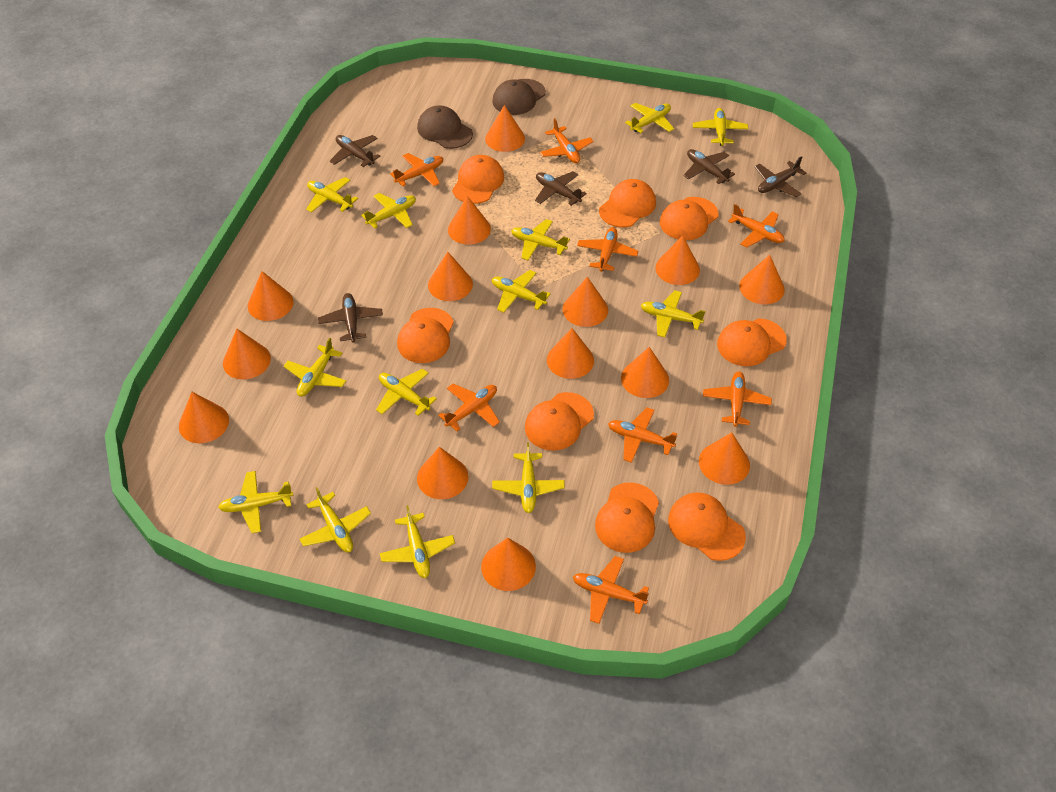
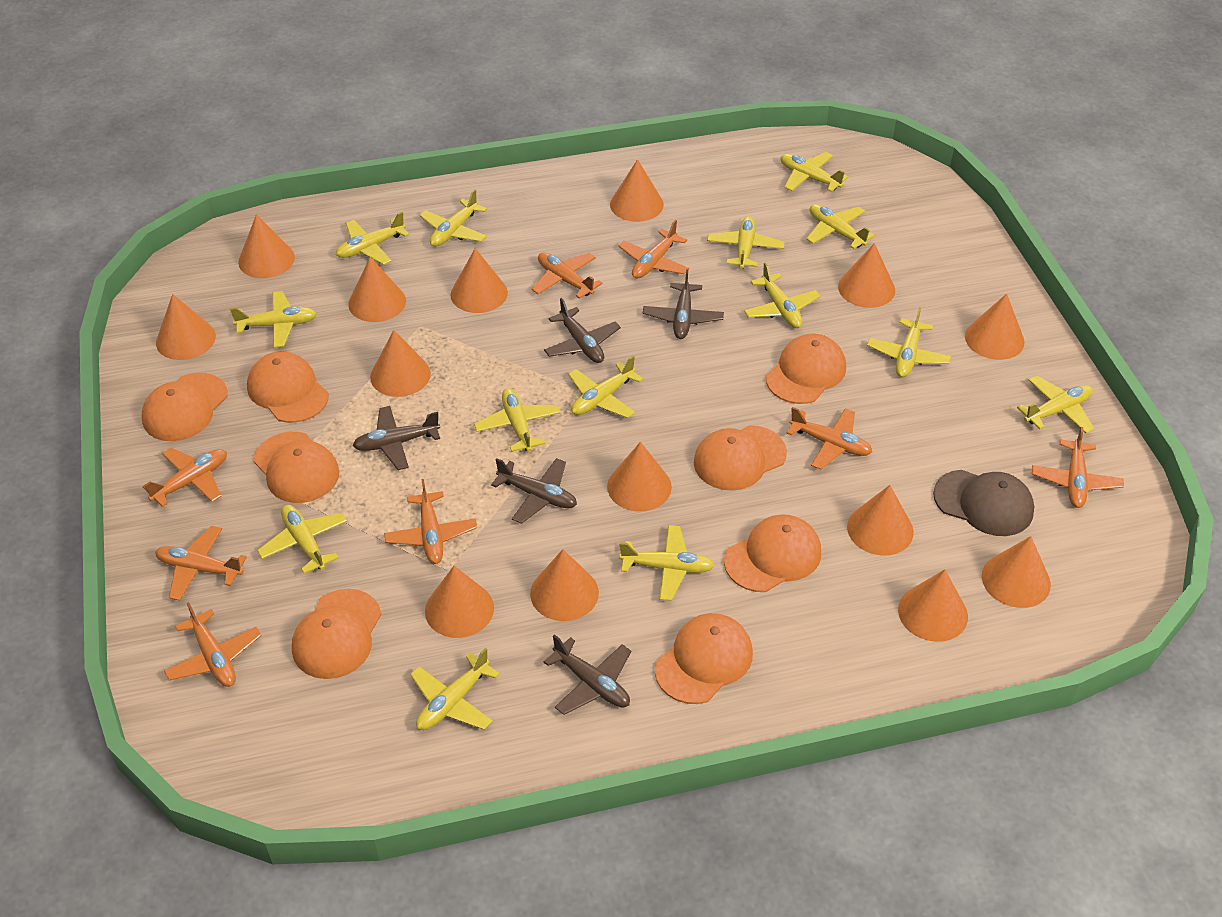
brown cap: 2 -> 1
yellow plane: 13 -> 14

